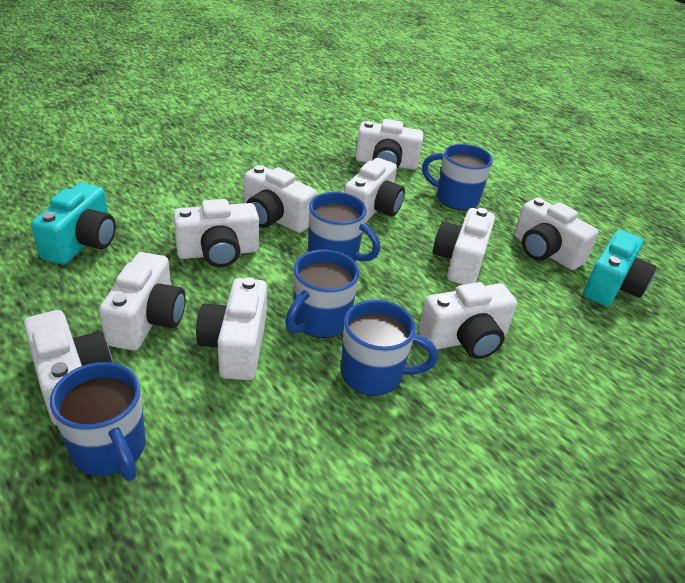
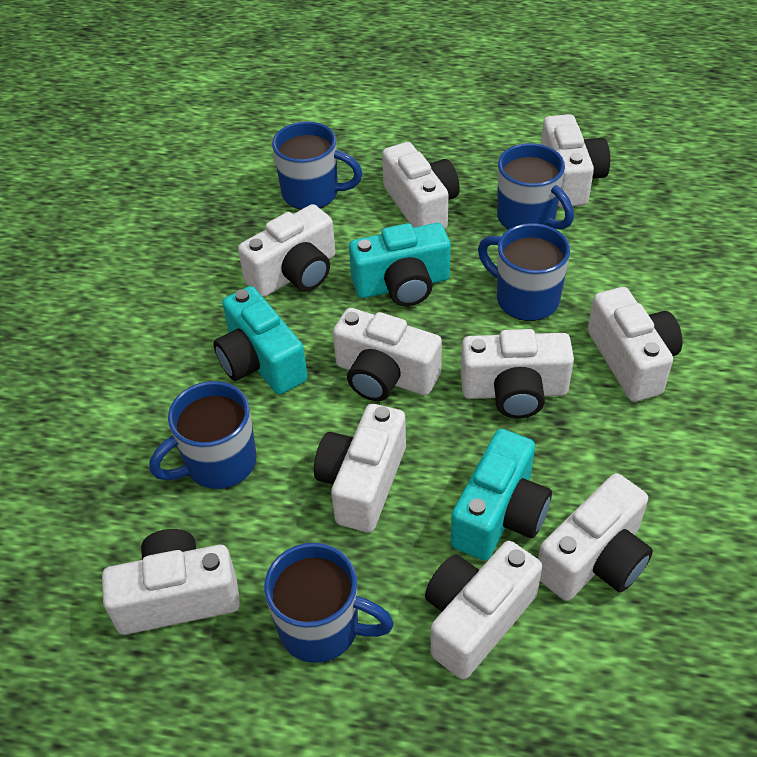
turquoise camera: 2 -> 3

